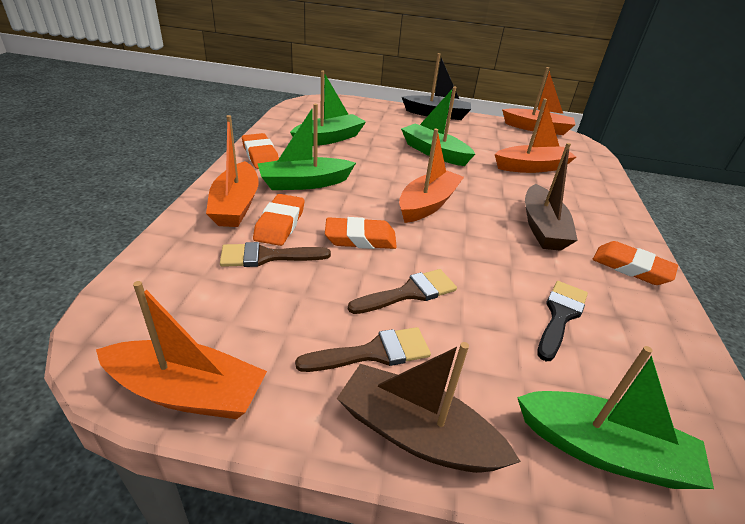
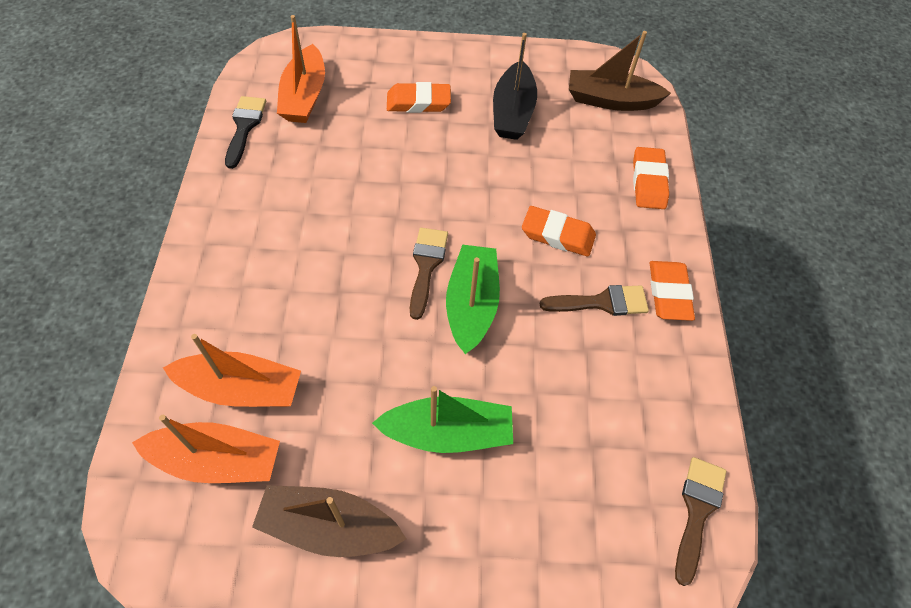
green boat: 4 -> 2
orange boat: 5 -> 3

